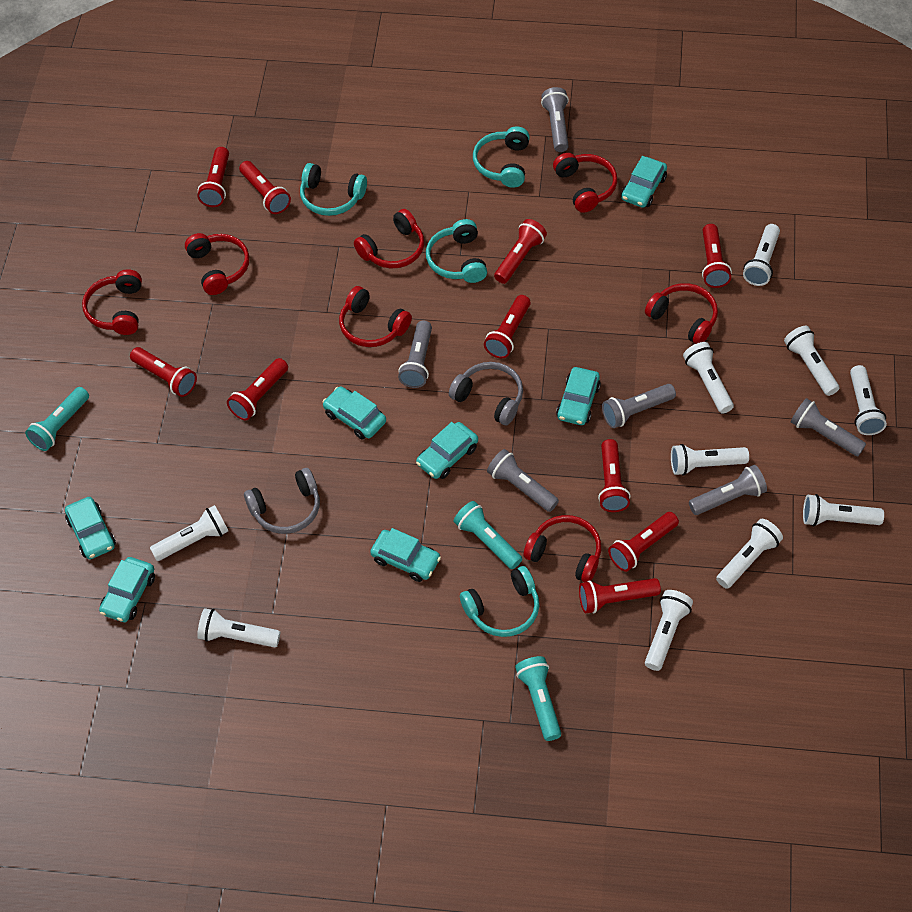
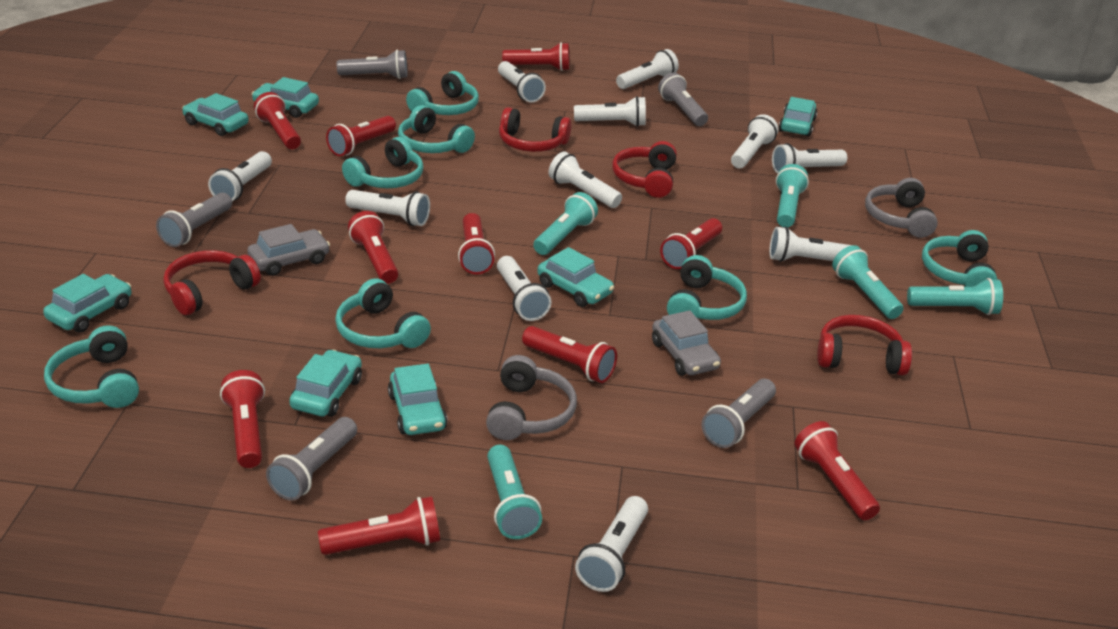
grey car: 0 -> 2
grey flashlight: 6 -> 5
red headphones: 7 -> 4
turquoise flashlight: 3 -> 5
turquoise headphones: 4 -> 7
white flashlight: 10 -> 11

